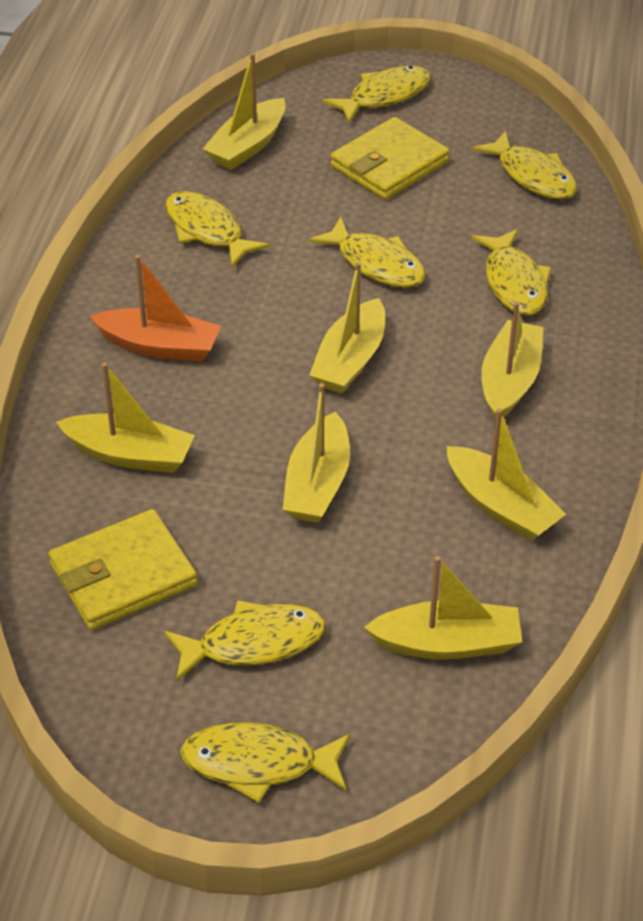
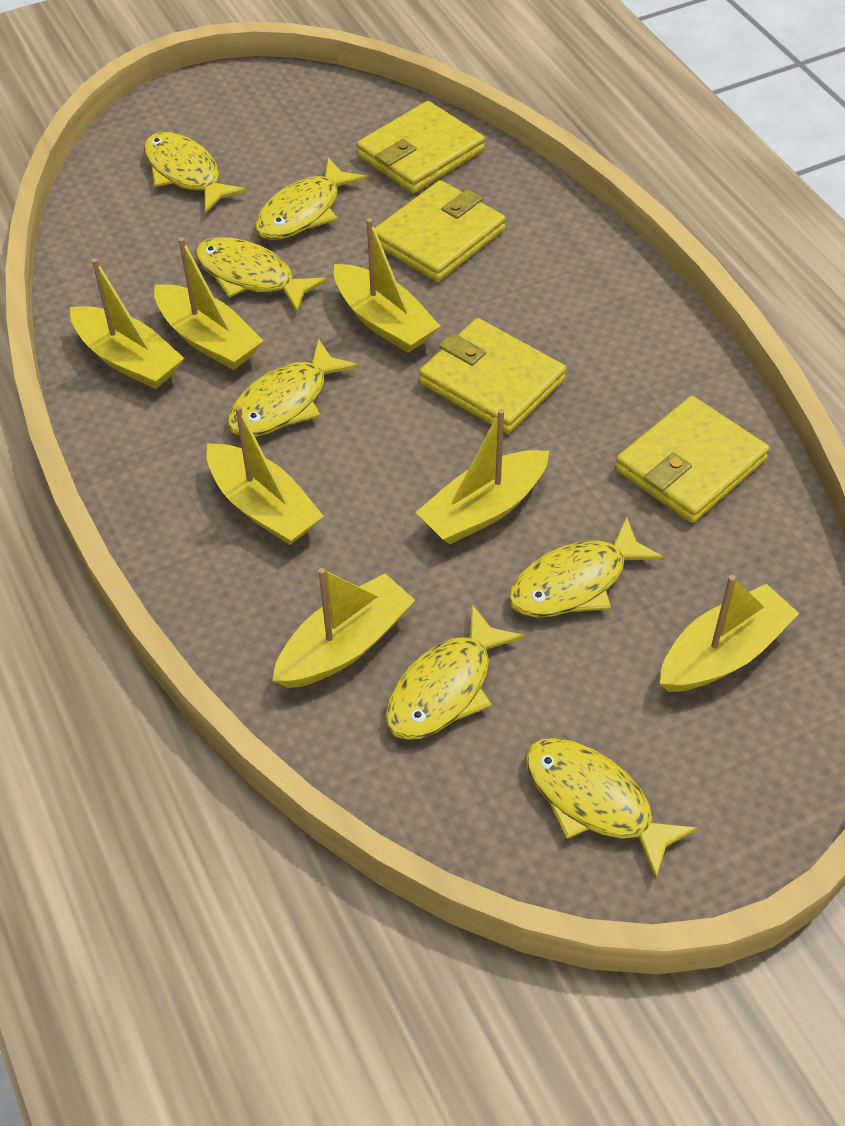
orange boat: 1 -> 0
yellow wallet: 2 -> 4

